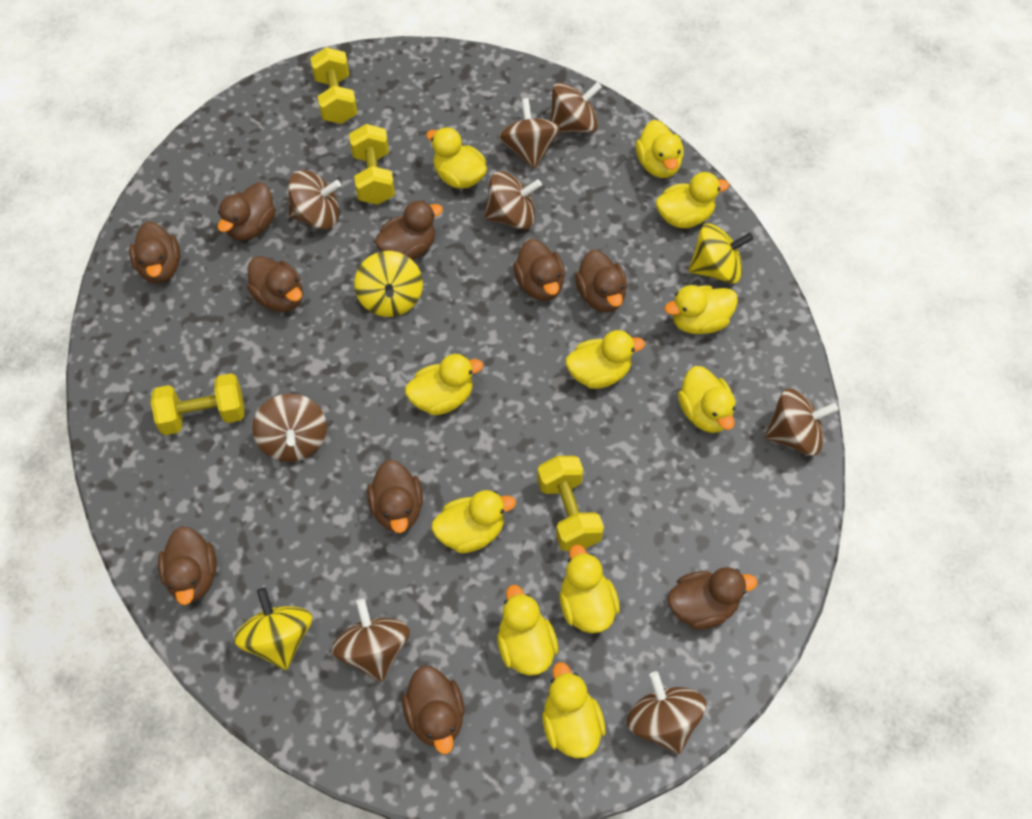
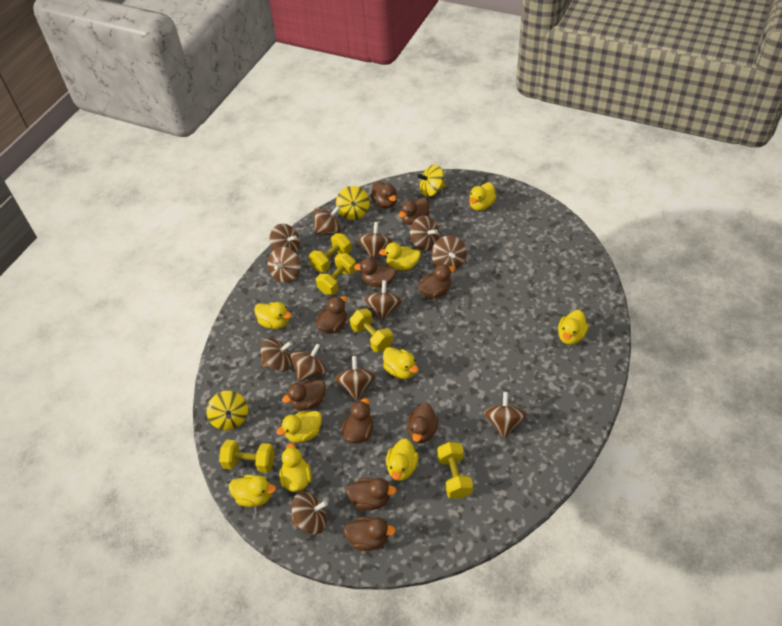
brown spinning top: 8 -> 12
yellow duck: 11 -> 9
yellow dumbbell: 4 -> 5

